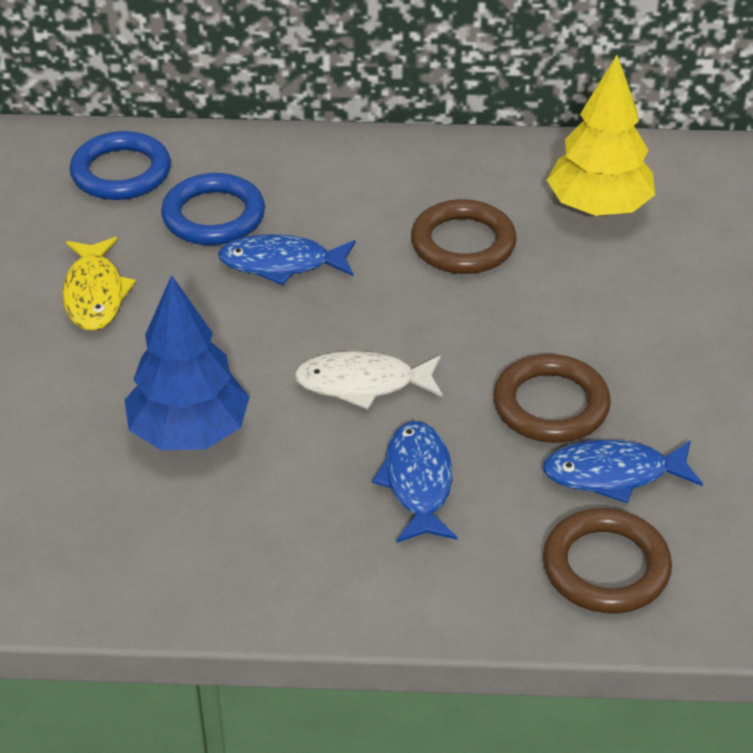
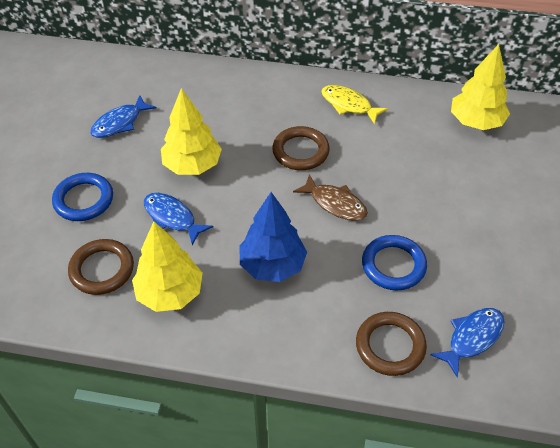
brown fish: 0 -> 1
white fish: 1 -> 0
yellow tree: 1 -> 3

